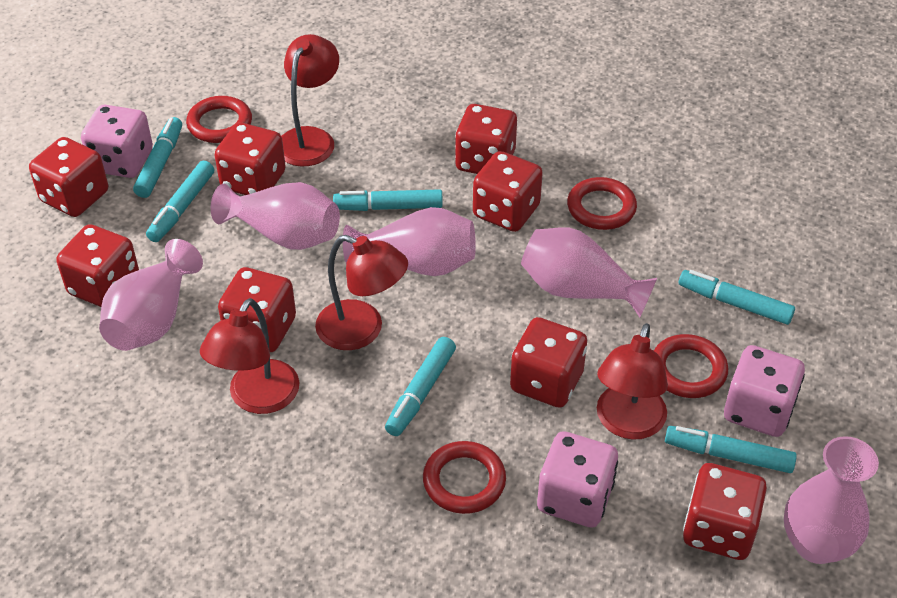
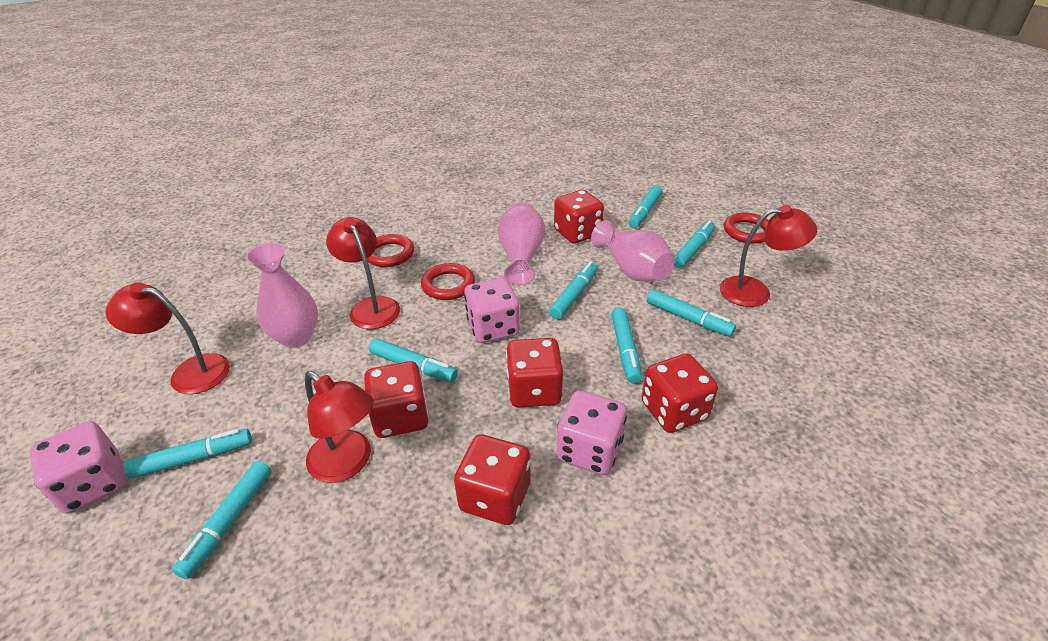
pink vase: 5 -> 3
red dice: 8 -> 5
red ring: 4 -> 3
turquoise marker: 6 -> 8

